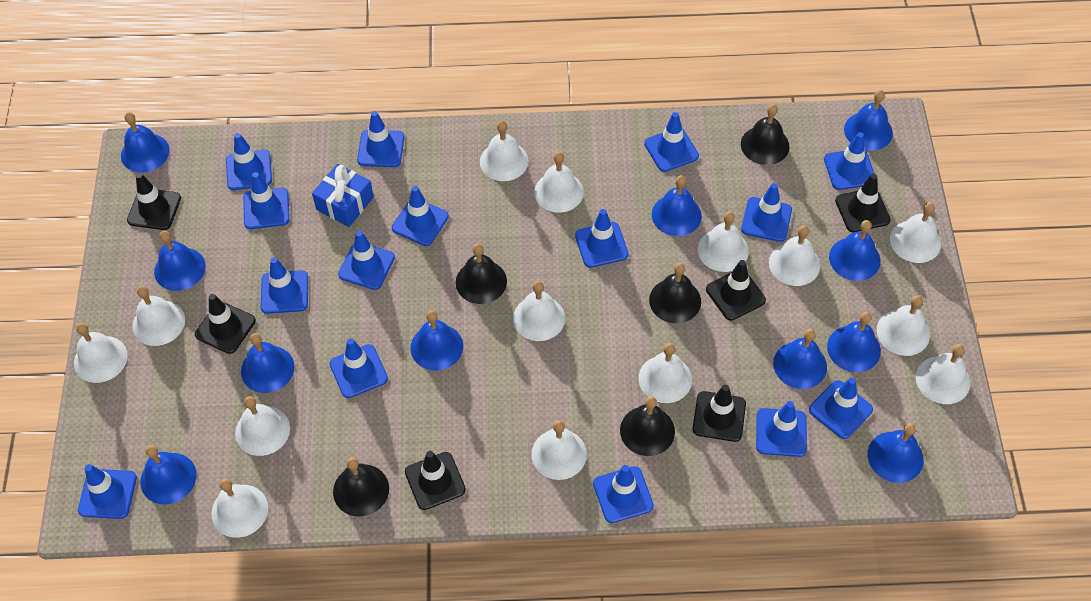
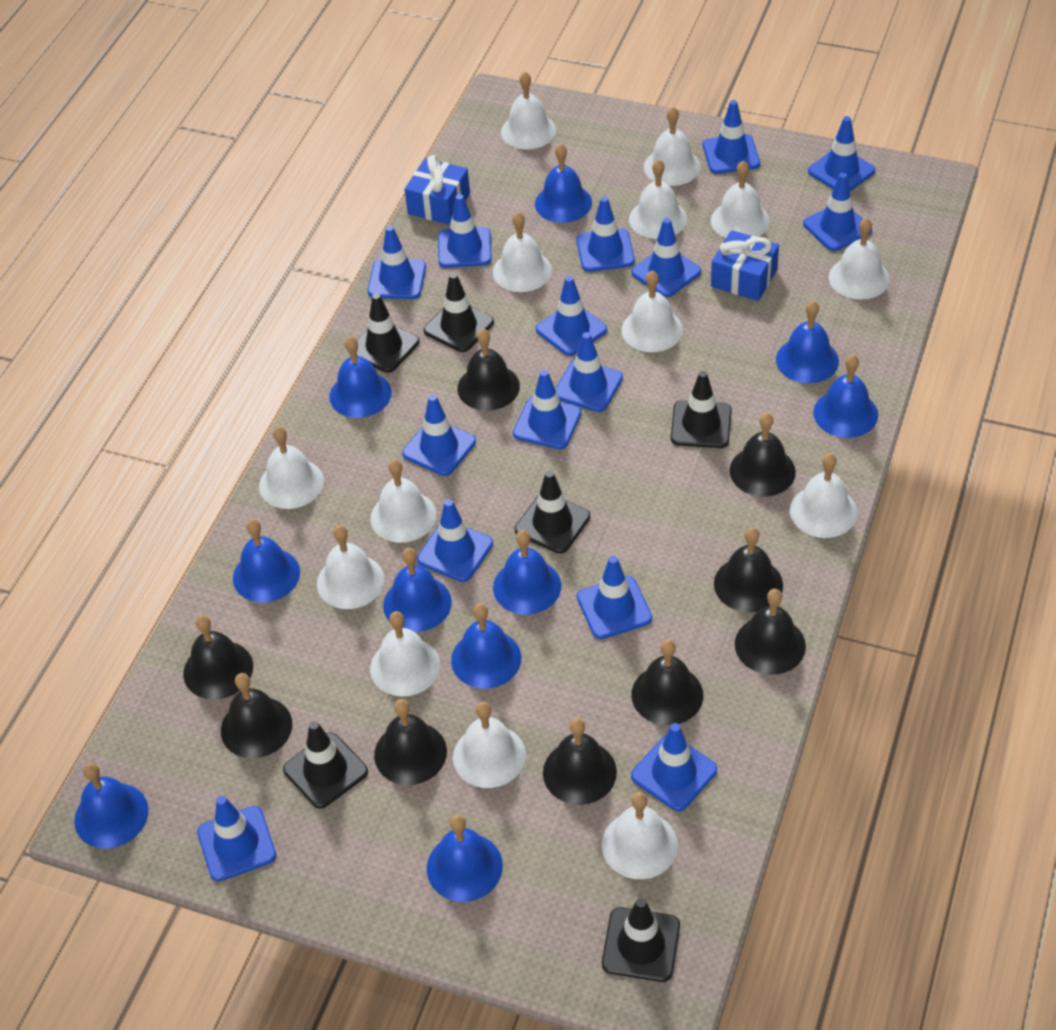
black bell: 5 -> 9
blue bell: 11 -> 10
blue gift: 1 -> 2

